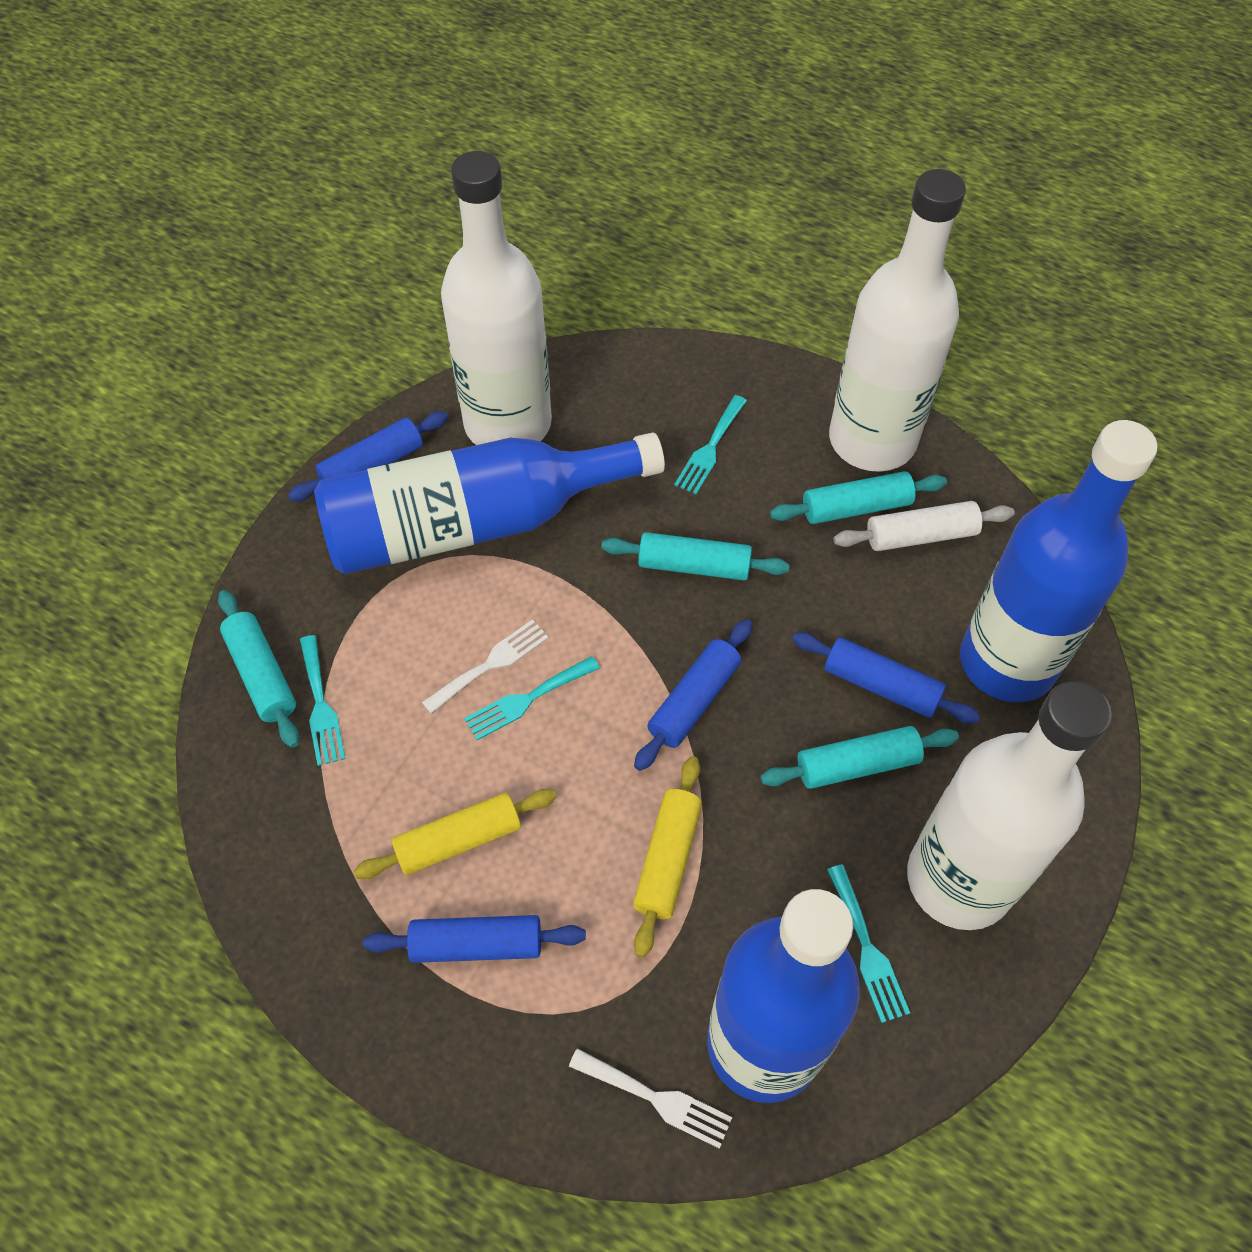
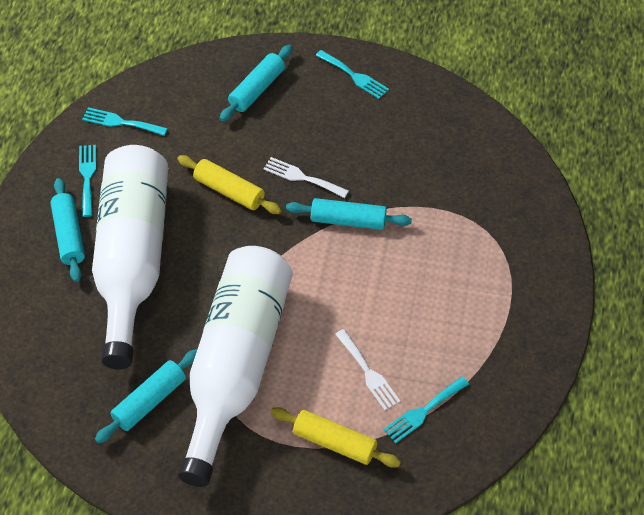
blue bottle: 3 -> 0
blue rolling pin: 4 -> 0
white bottle: 3 -> 2
white rolling pin: 1 -> 0

